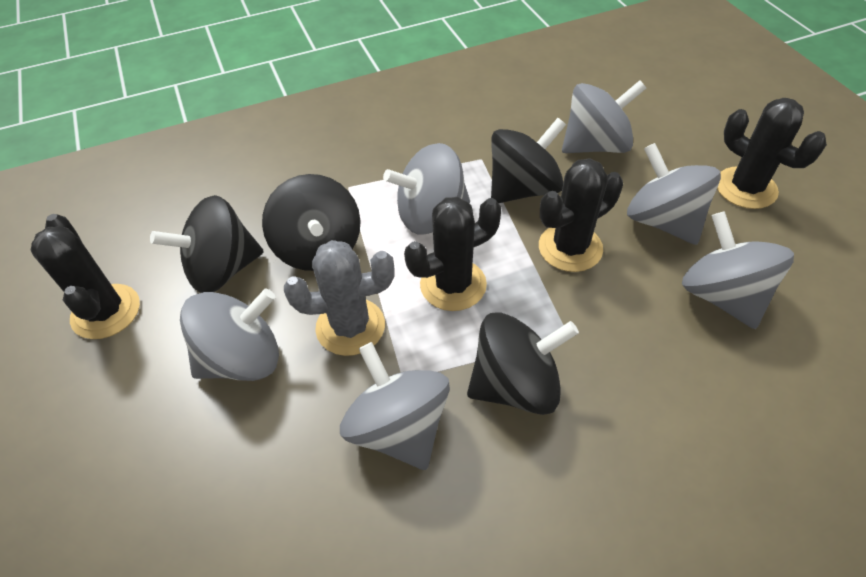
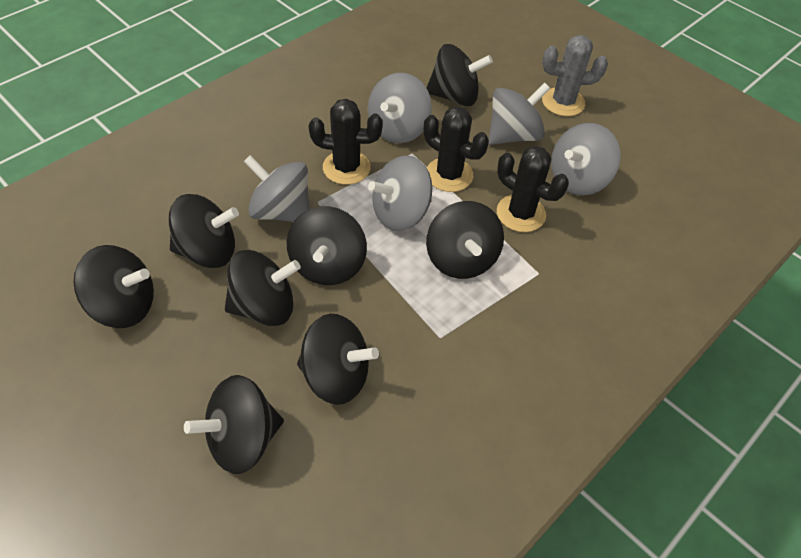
black cactus: 4 -> 3
black spinning top: 4 -> 8
grey spinning top: 6 -> 5

